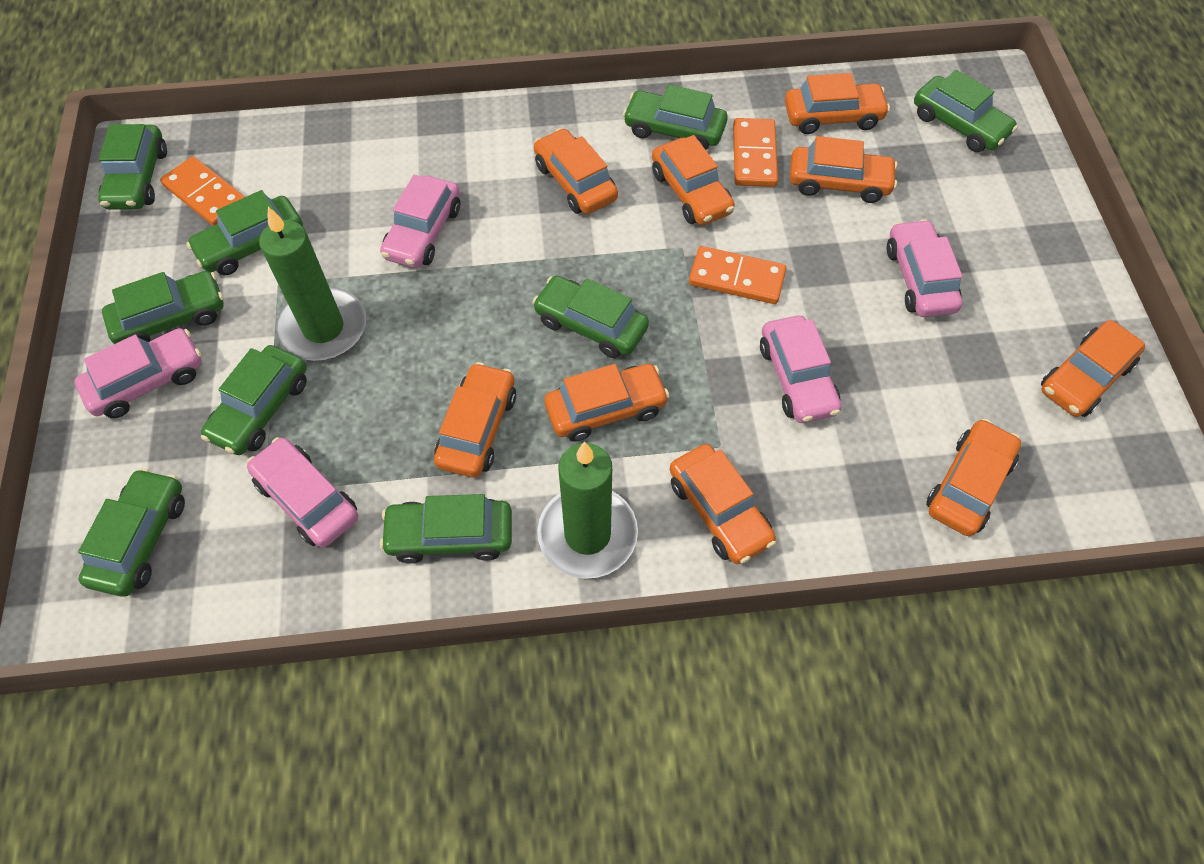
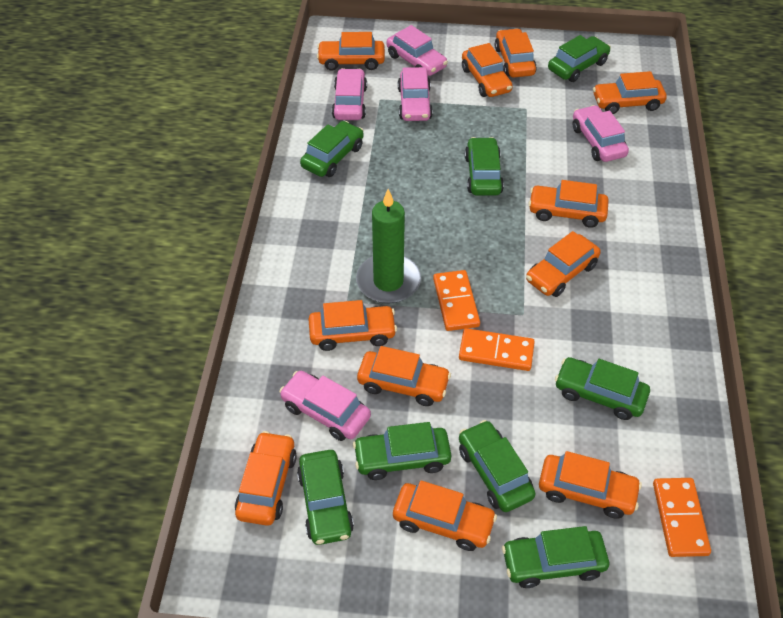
green candle: 2 -> 1
green car: 9 -> 8
orange car: 9 -> 11

